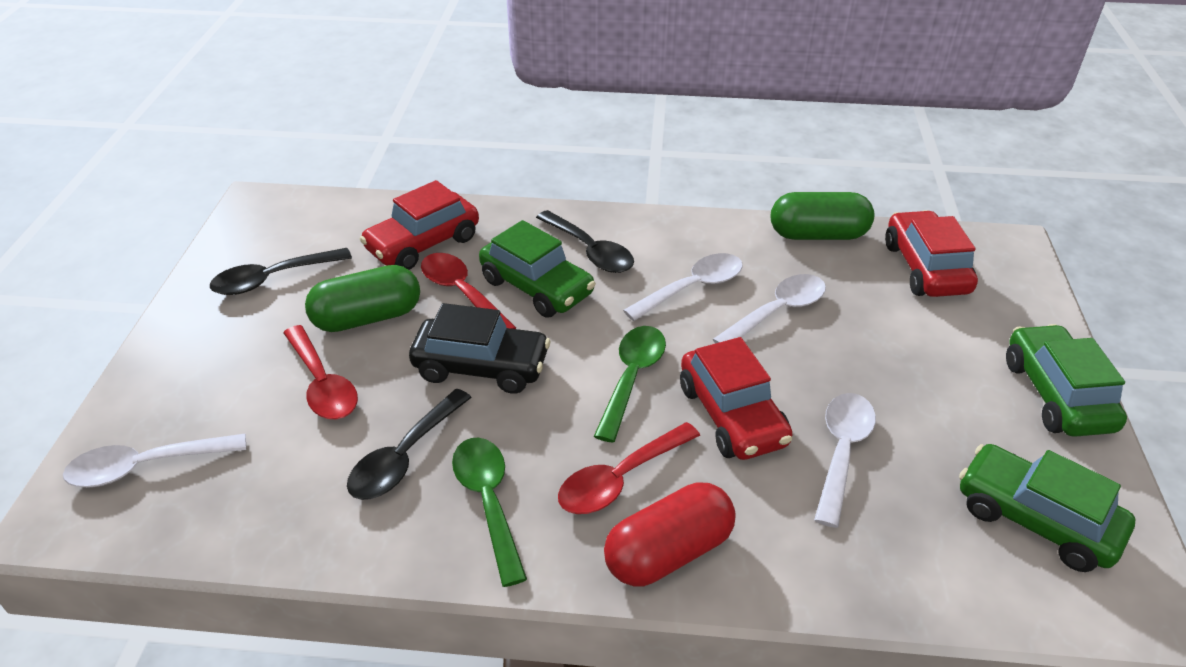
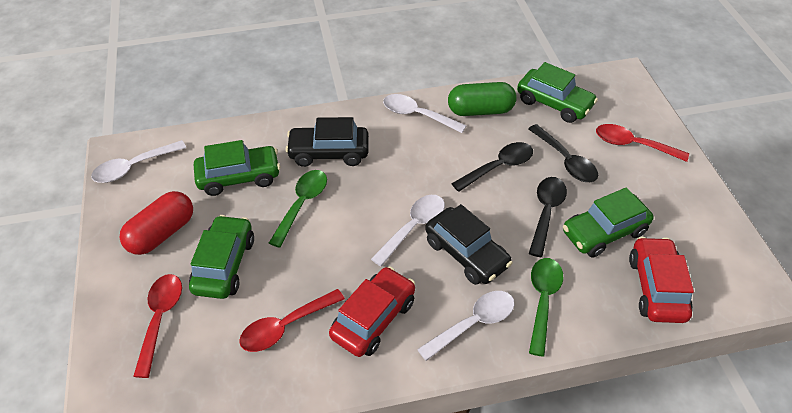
black car: 1 -> 2
green capsule: 2 -> 1
green car: 3 -> 4
red car: 3 -> 2

